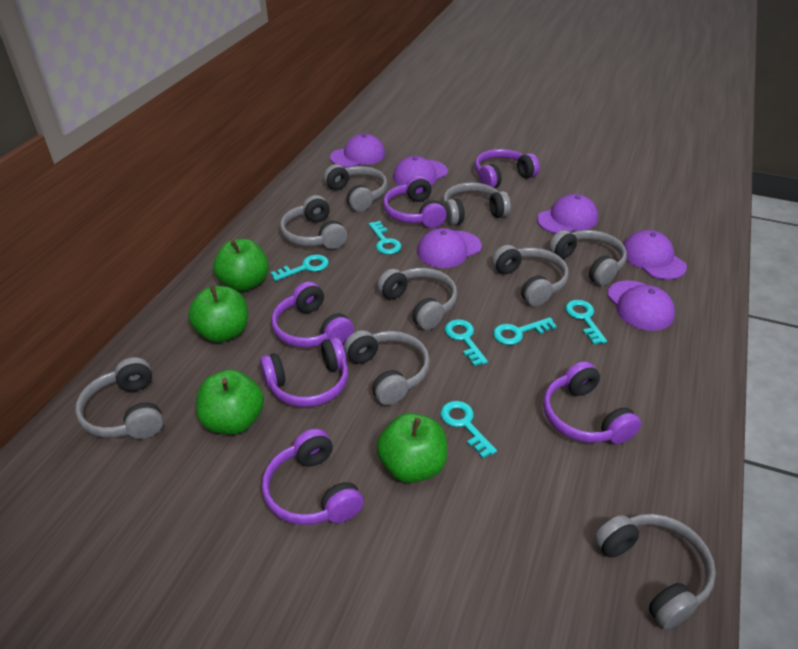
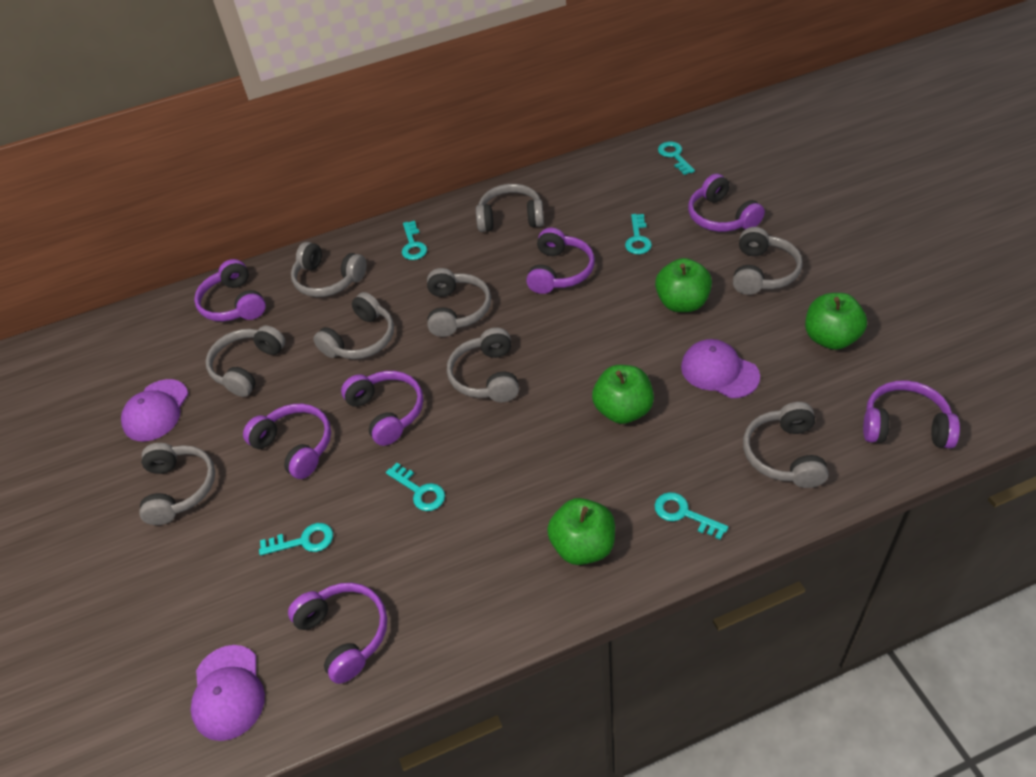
purple cap: 6 -> 3
purple headphones: 6 -> 7

